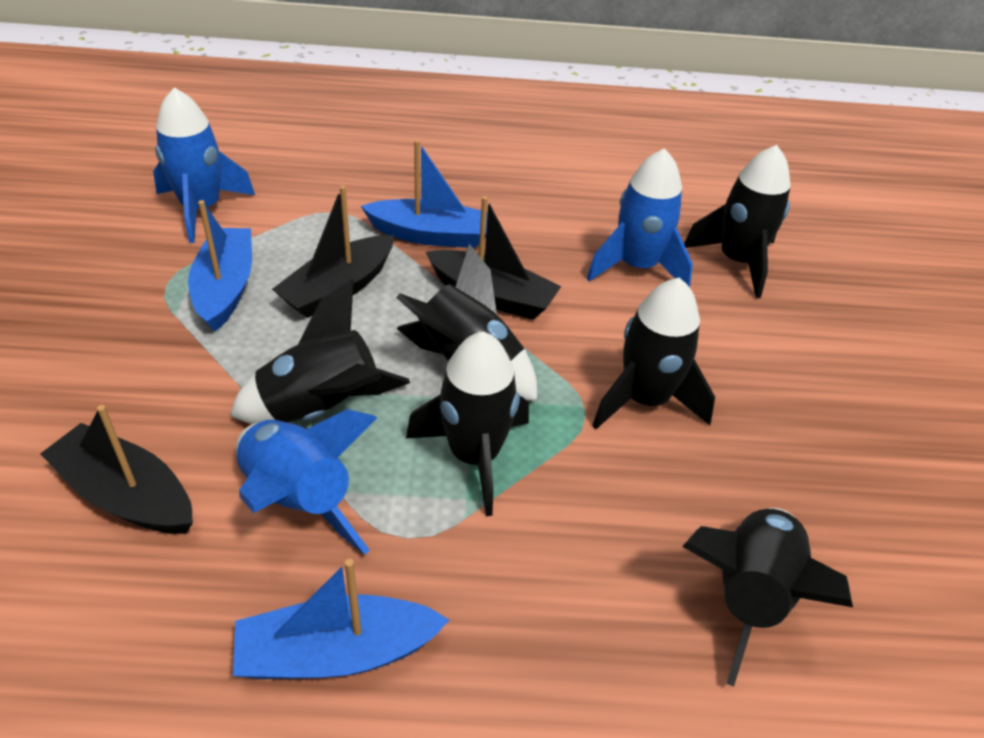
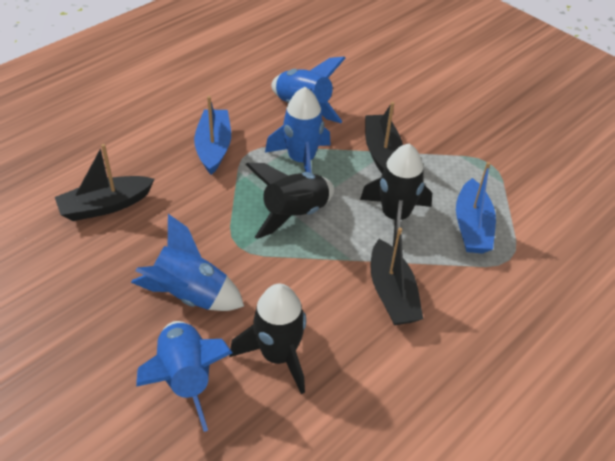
black rocket: 6 -> 3
blue boat: 3 -> 2
blue rocket: 3 -> 4

